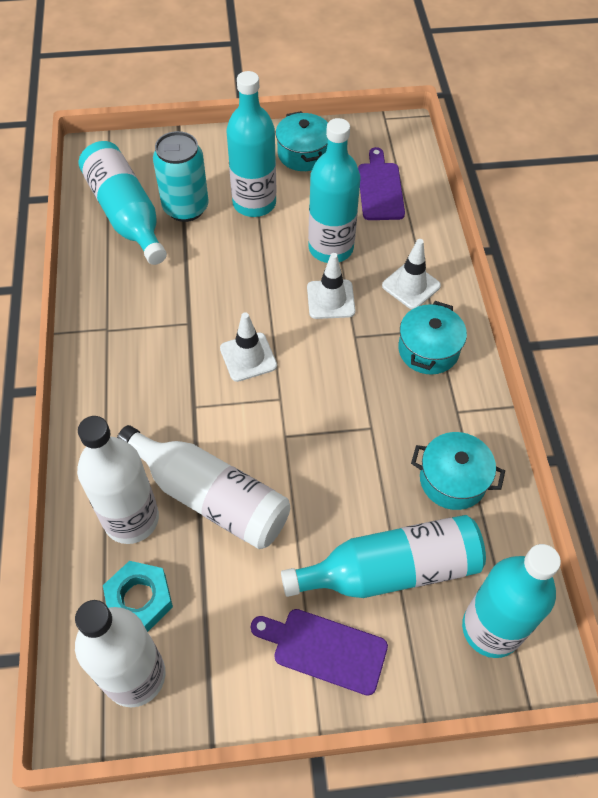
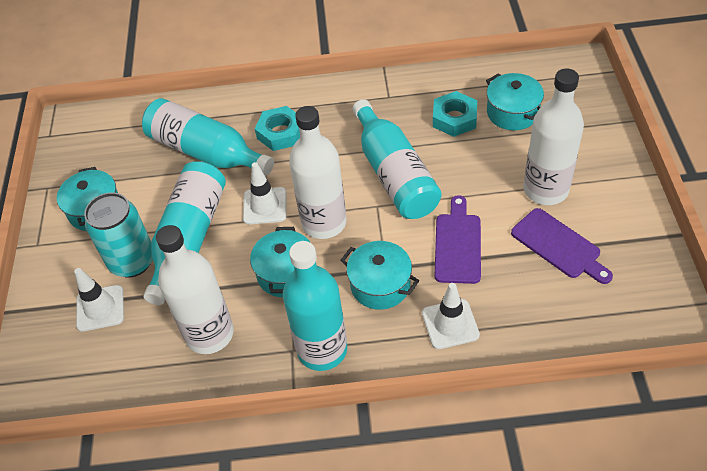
turquoise bottle: 5 -> 4
turquoise nut: 1 -> 2
turquoise pot: 3 -> 4

